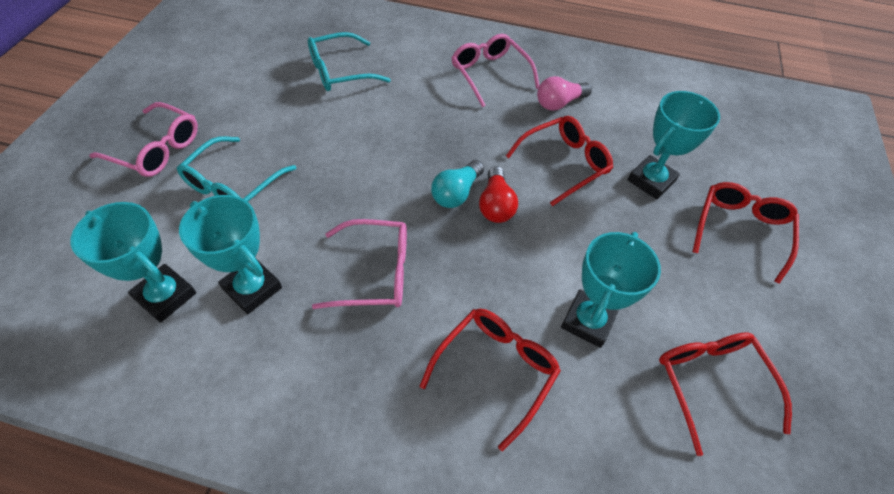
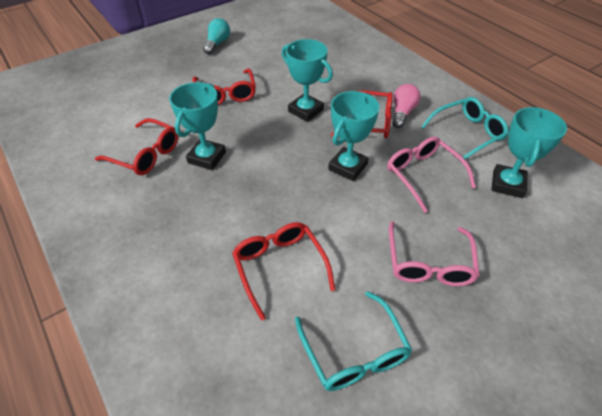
pink glasses: 3 -> 2
red light bulb: 1 -> 0

